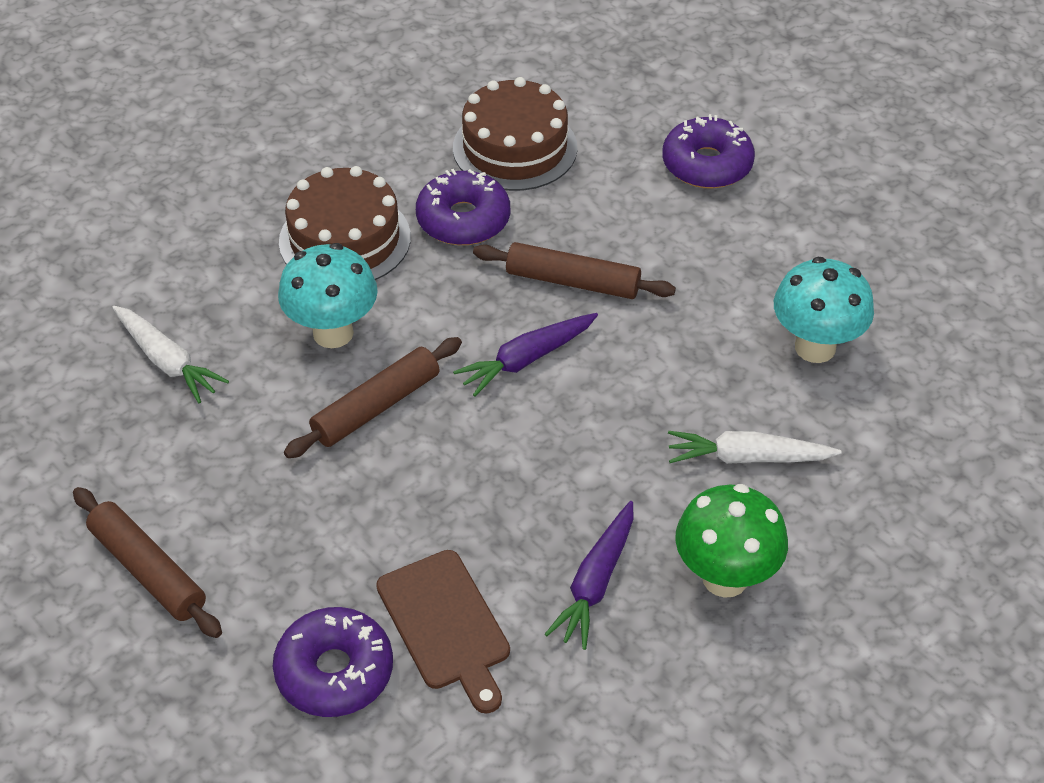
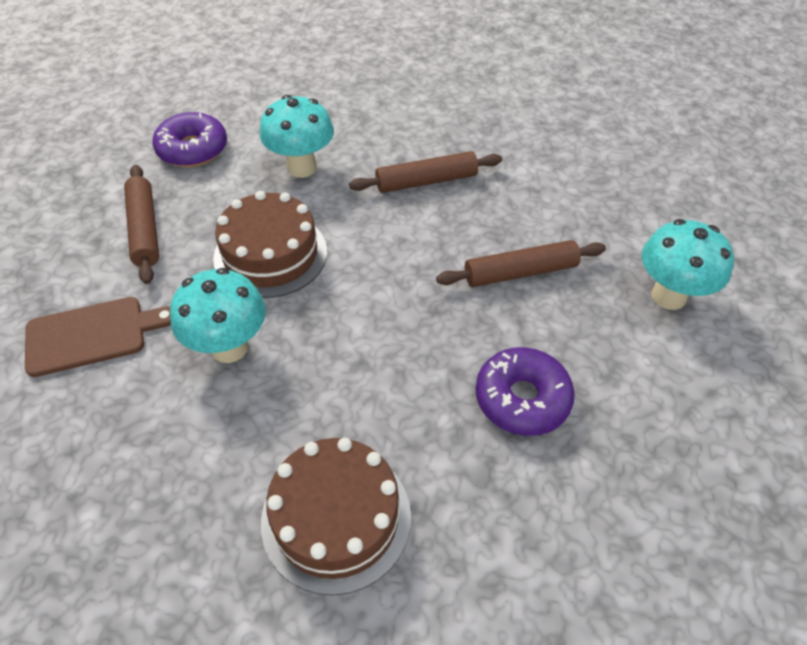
green mushroom: 1 -> 0
purple carrot: 2 -> 0
purple donut: 3 -> 2
turquoise mushroom: 2 -> 3
white carrot: 2 -> 0

